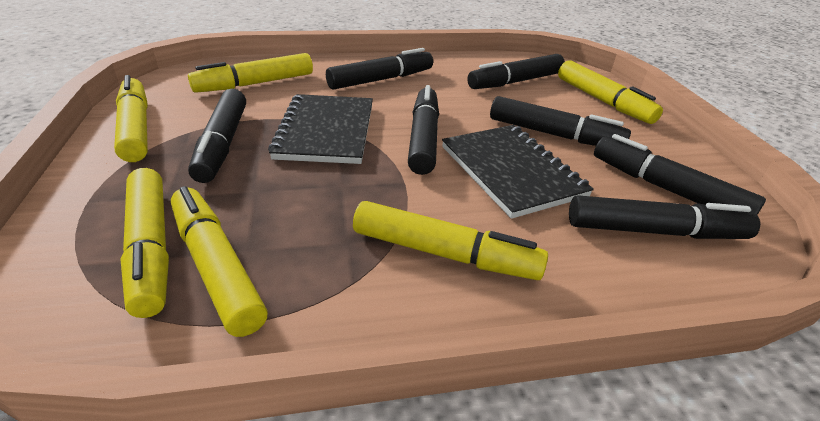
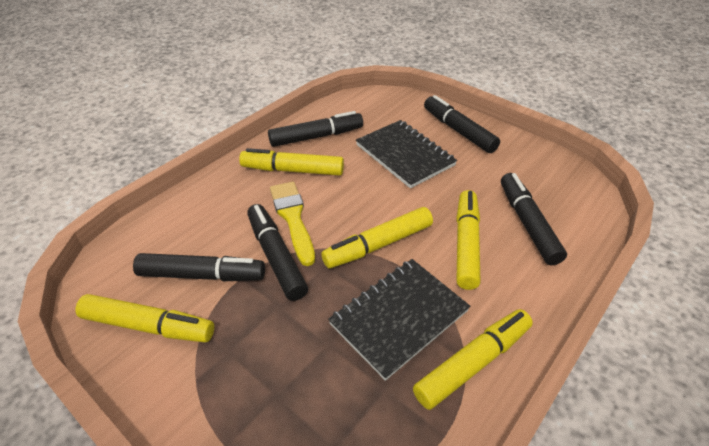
black marker: 7 -> 5
yellow brush: 0 -> 1
yellow marker: 6 -> 5

